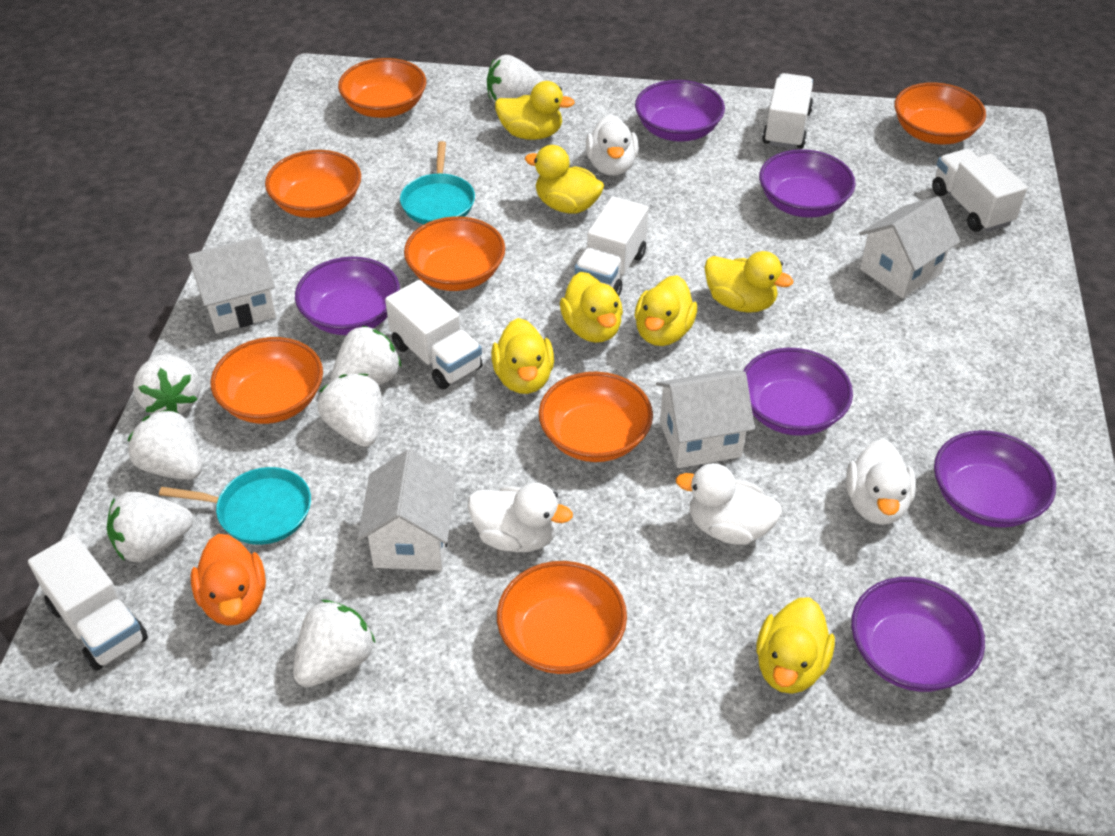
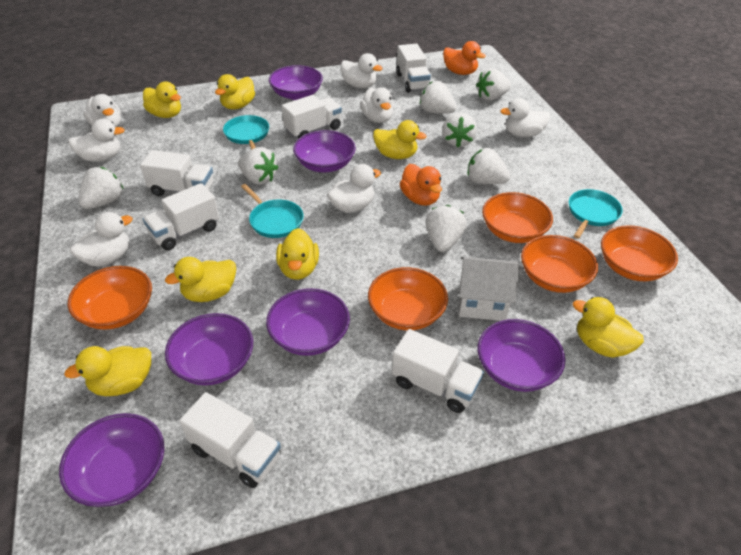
orange bowl: 7 -> 5
orange duck: 1 -> 2
turquoise pan: 2 -> 3
white duck: 4 -> 7
white house: 4 -> 1
white truck: 5 -> 6

